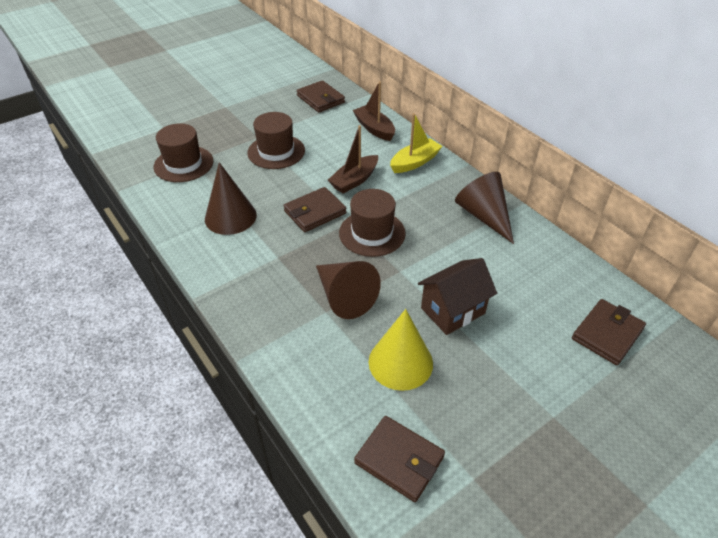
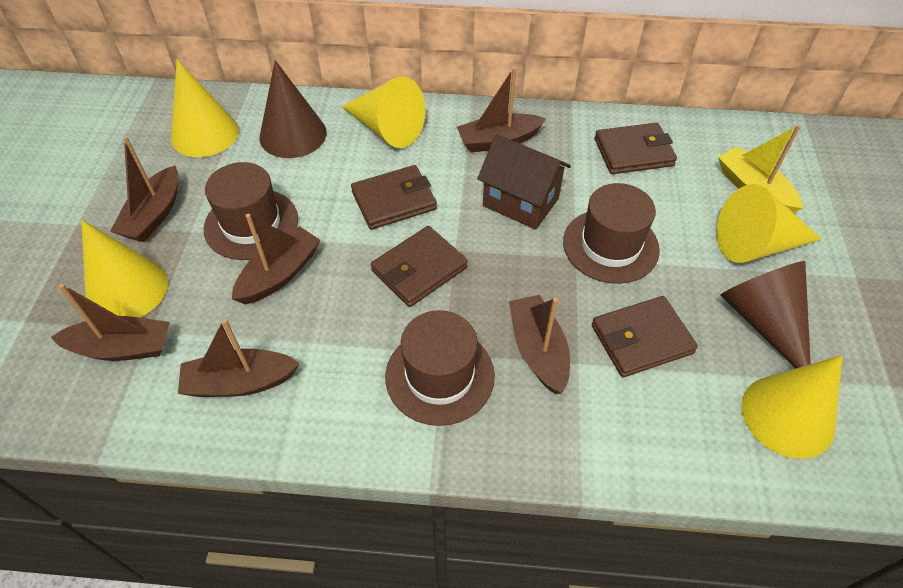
brown boat: 2 -> 6
brown cone: 3 -> 2
yellow cone: 1 -> 5

